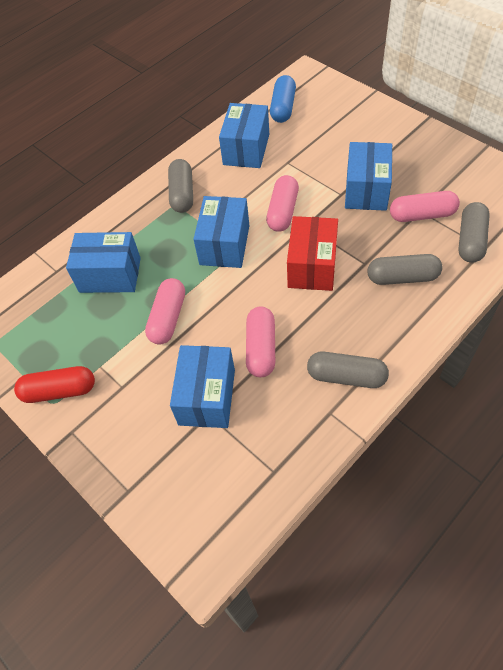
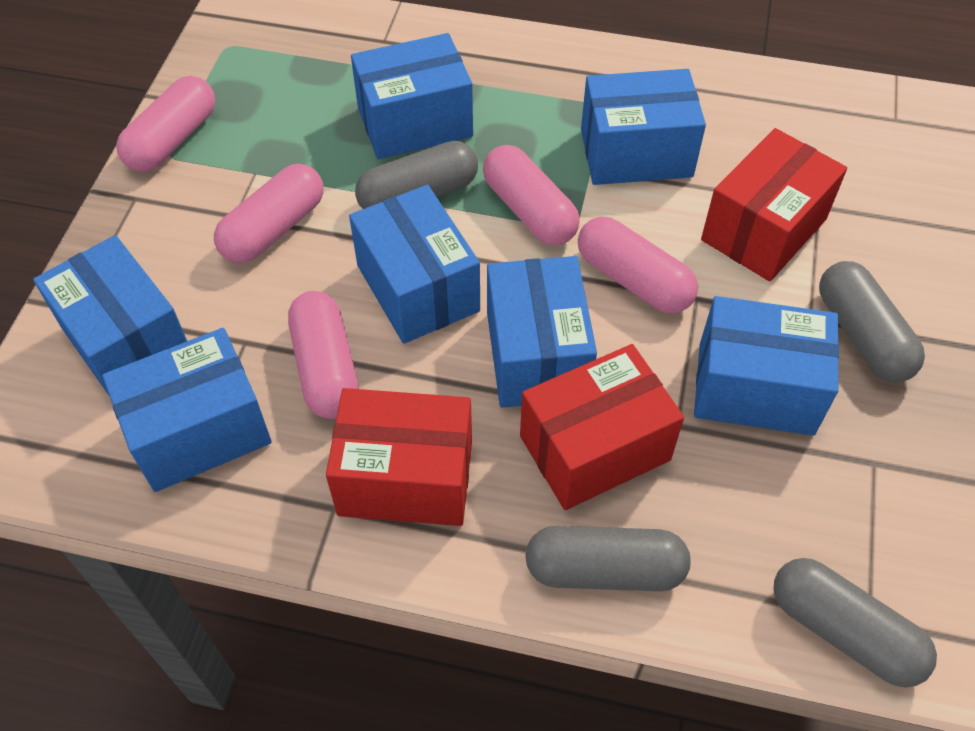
blue box: 5 -> 7
blue capsule: 1 -> 0
pink capsule: 4 -> 5
red box: 1 -> 3
red capsule: 1 -> 0

